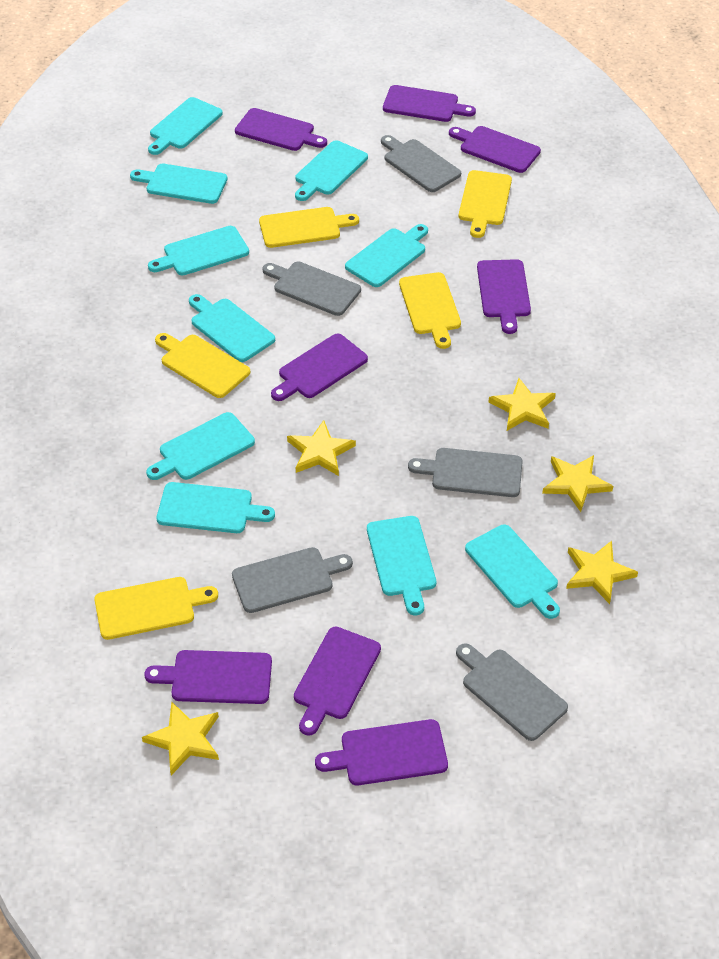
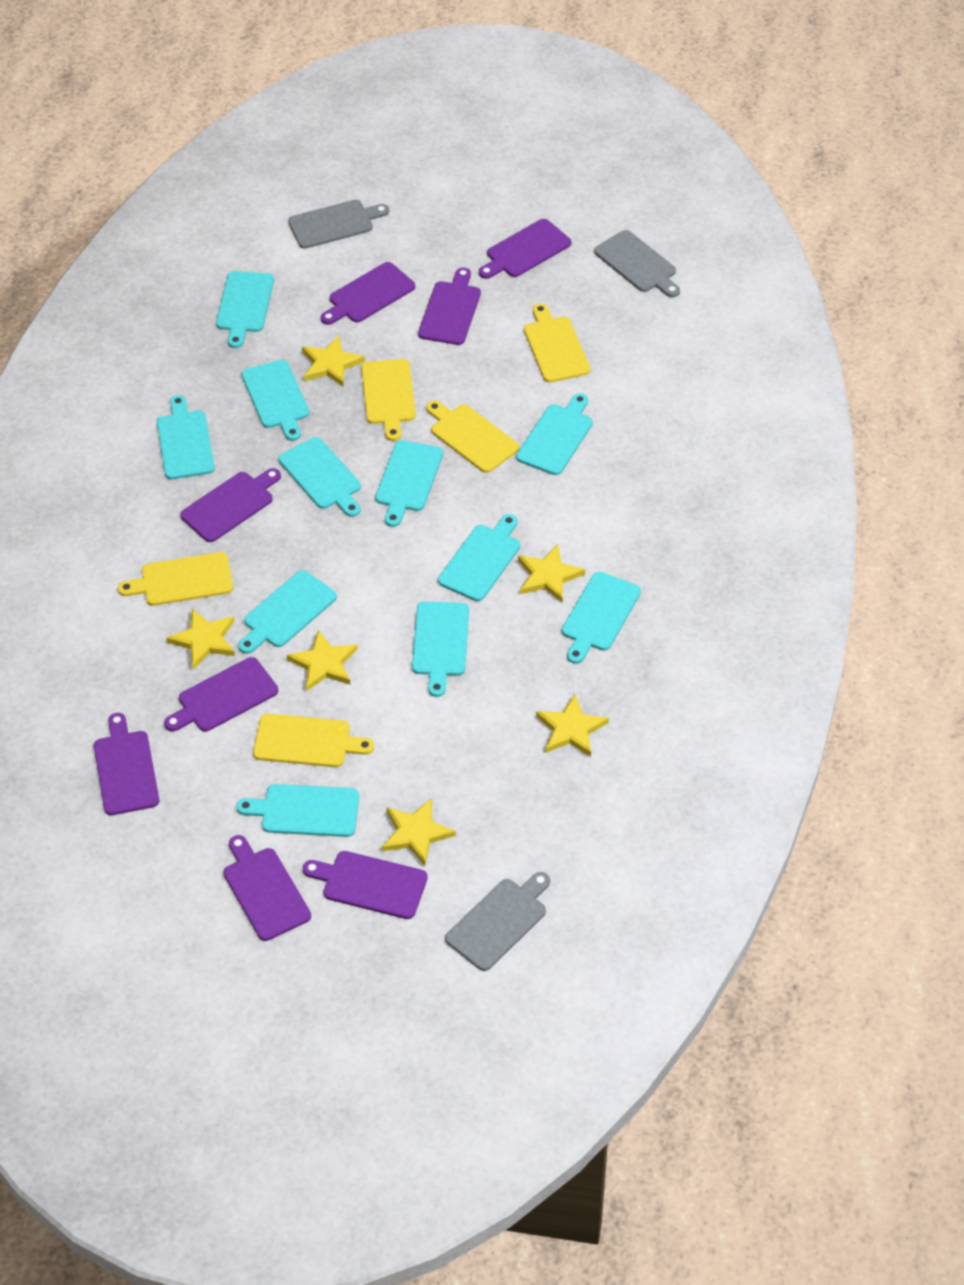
grey cutting board: 5 -> 3
turquoise cutting board: 10 -> 11
yellow star: 5 -> 6

